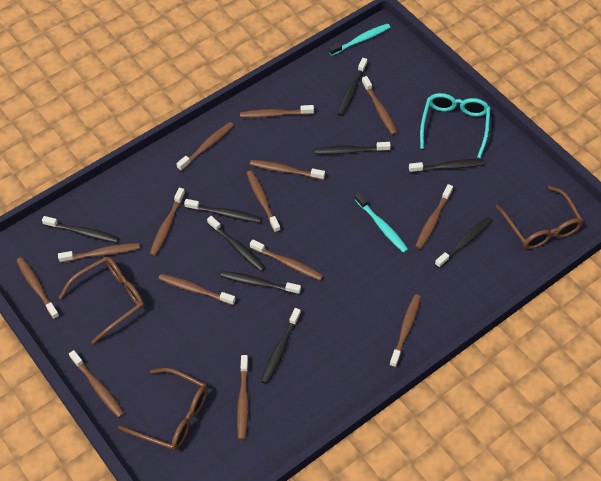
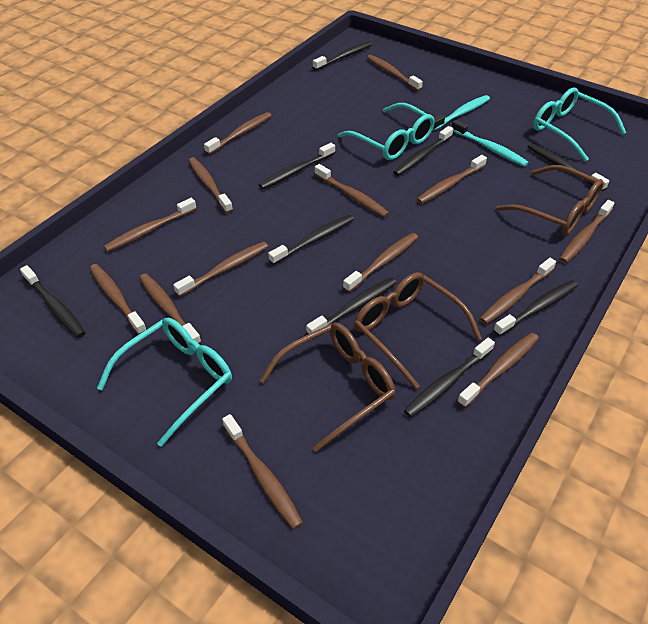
turquoise glasses: 1 -> 3

